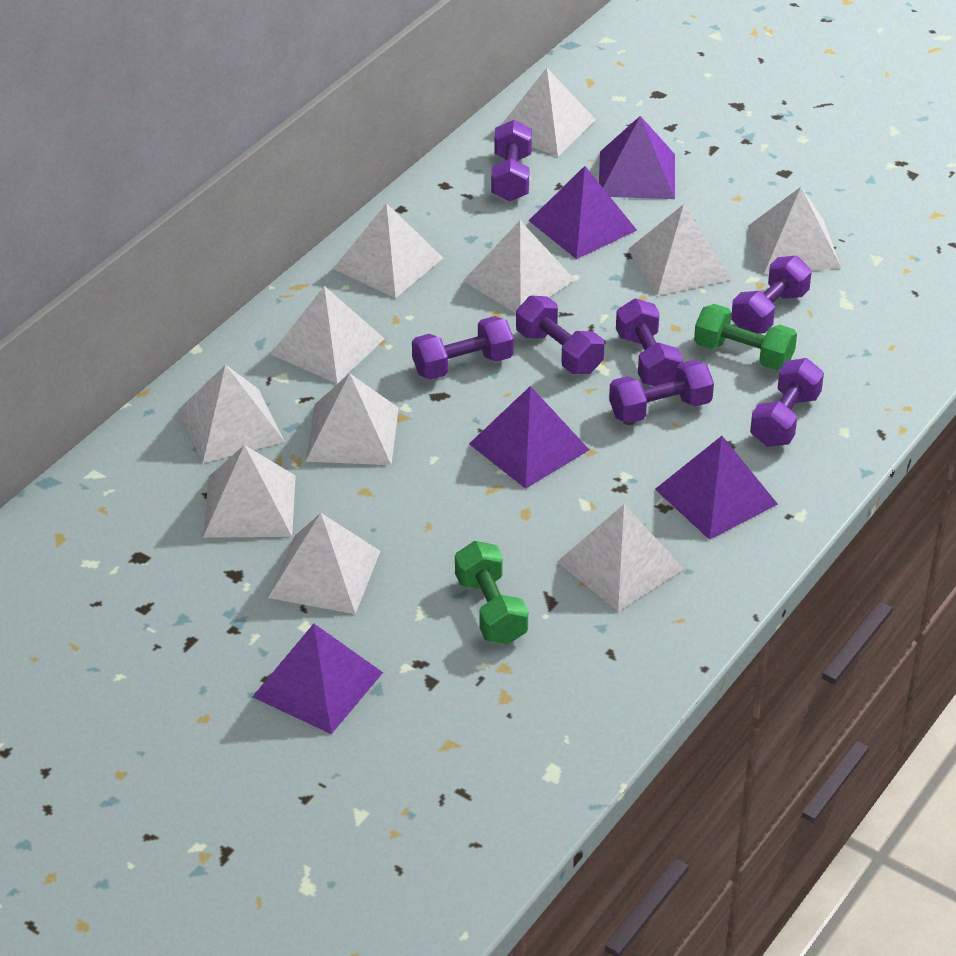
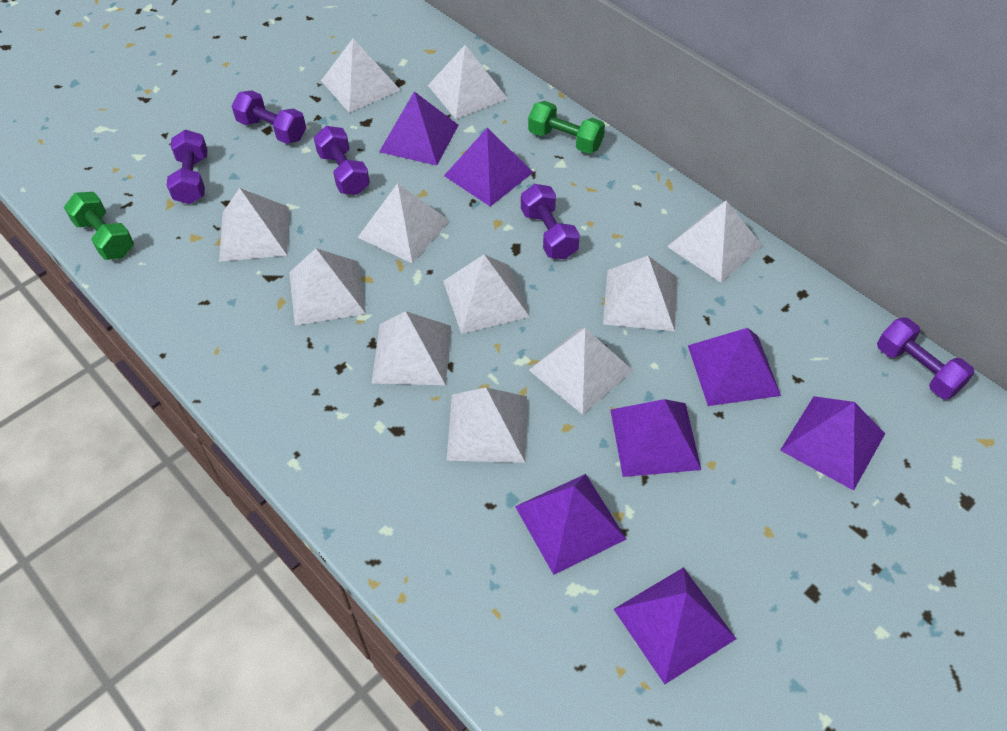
purple dumbbell: 7 -> 5
purple pyramid: 5 -> 7

